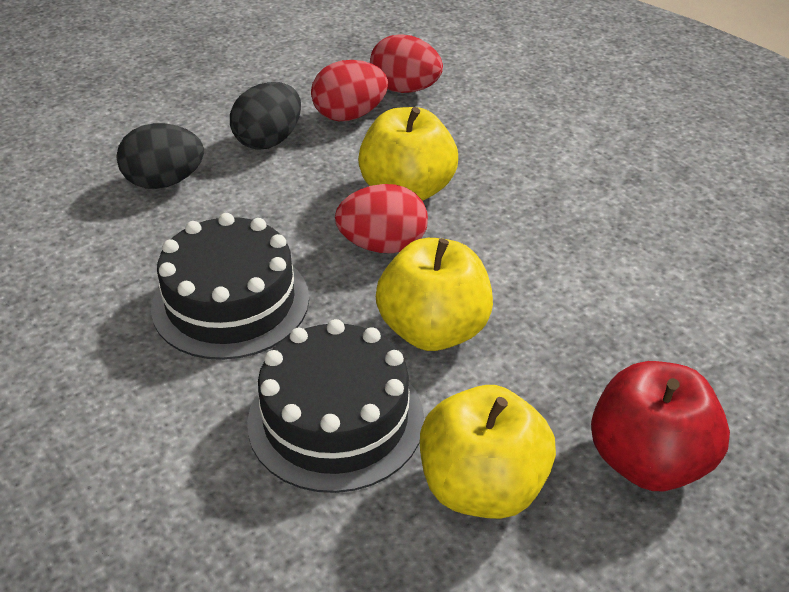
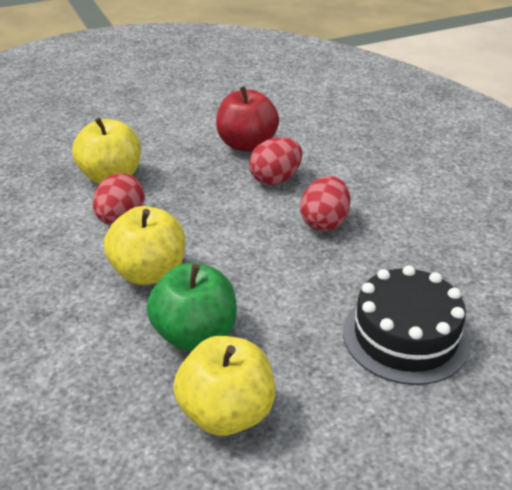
black cake: 2 -> 1
black egg: 2 -> 0
green apple: 0 -> 1

